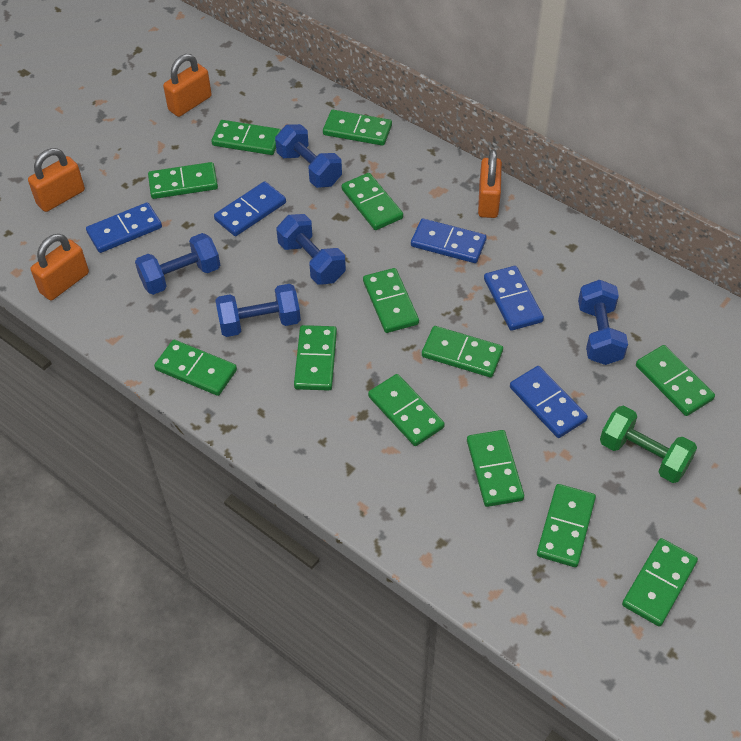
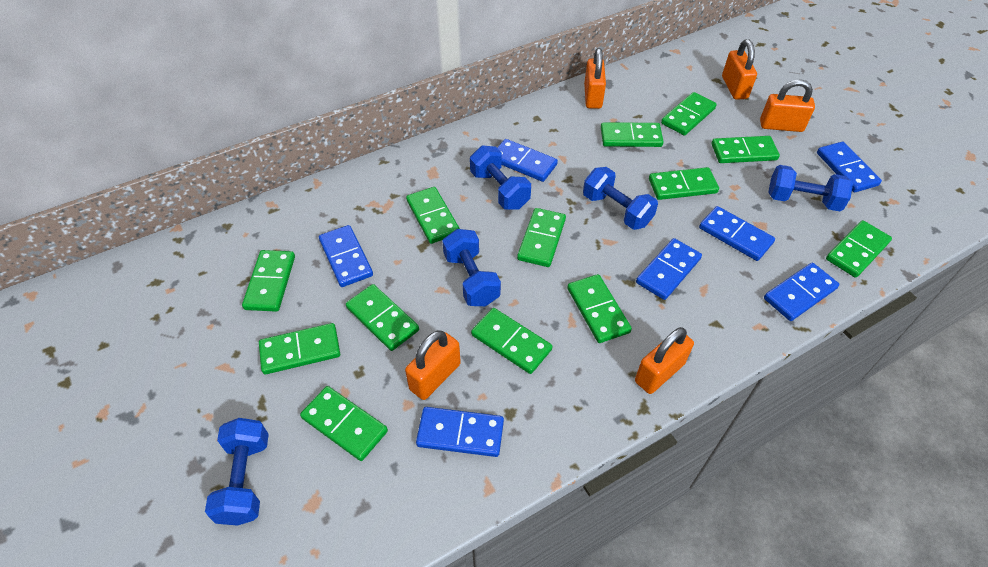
blue domino: 5 -> 7
green dumbbell: 1 -> 0
orange padlock: 4 -> 5

